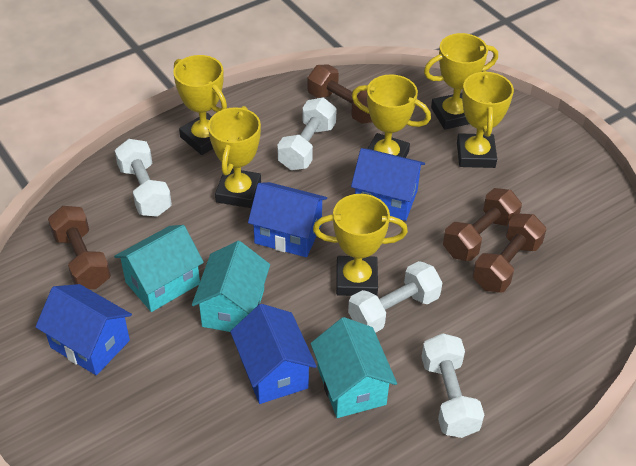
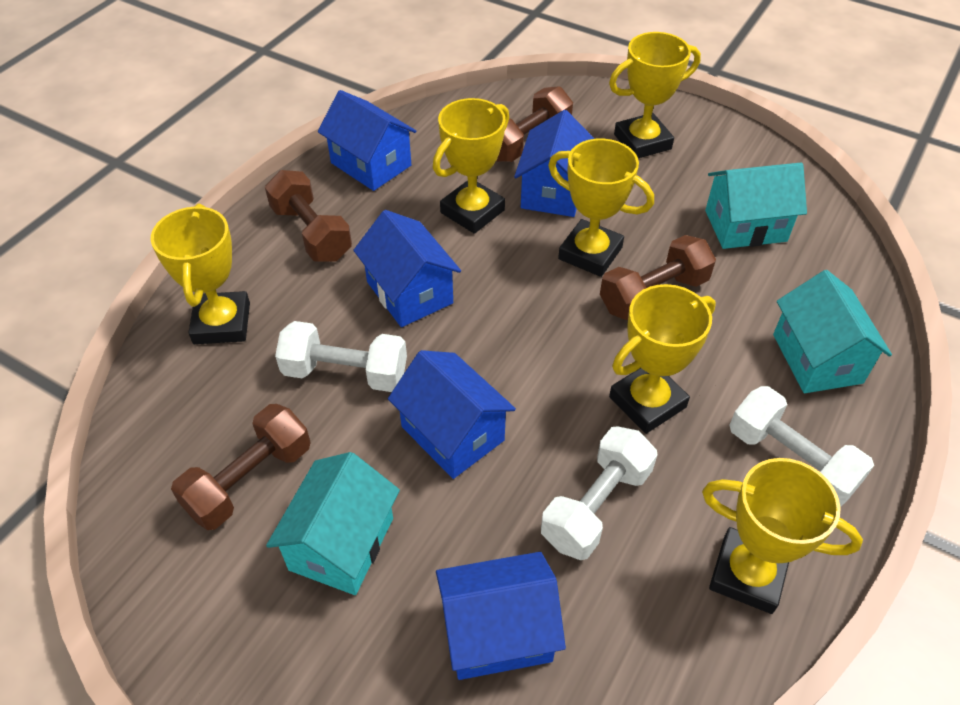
blue house: 4 -> 5
white dumbbell: 4 -> 3

